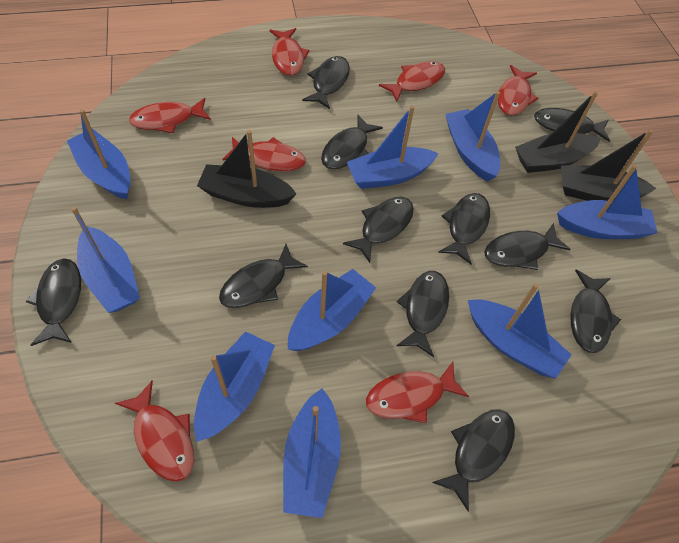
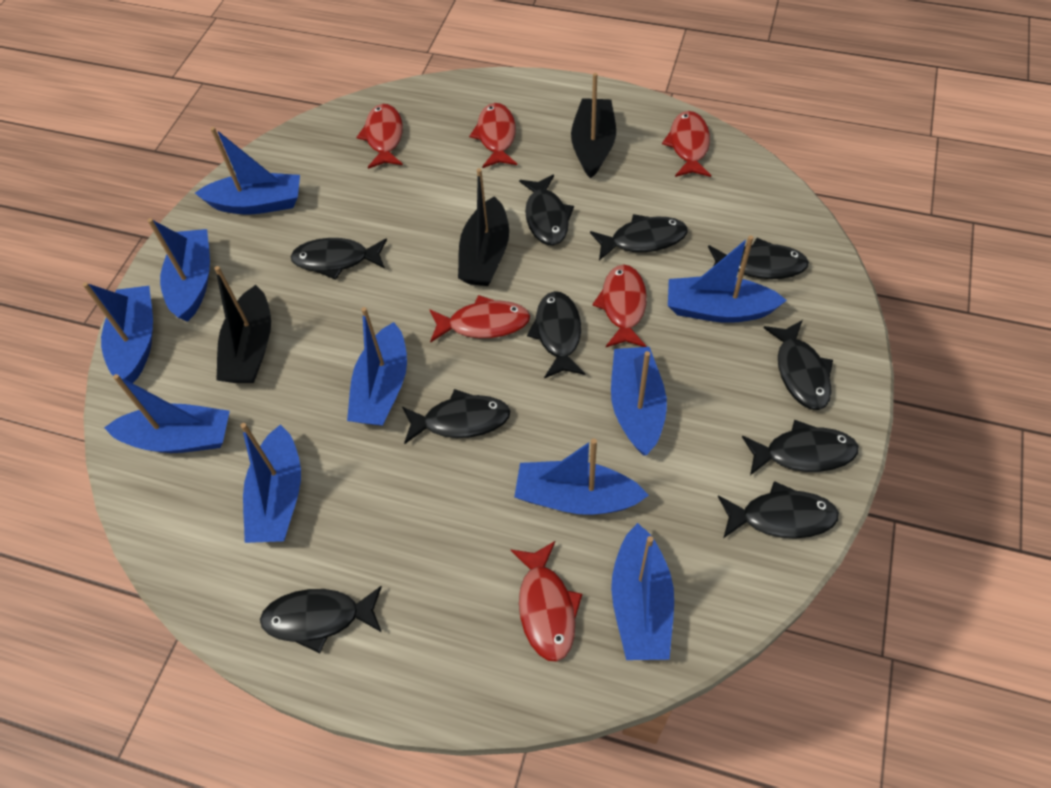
black fish: 11 -> 10
blue boat: 9 -> 10
red fish: 7 -> 6

